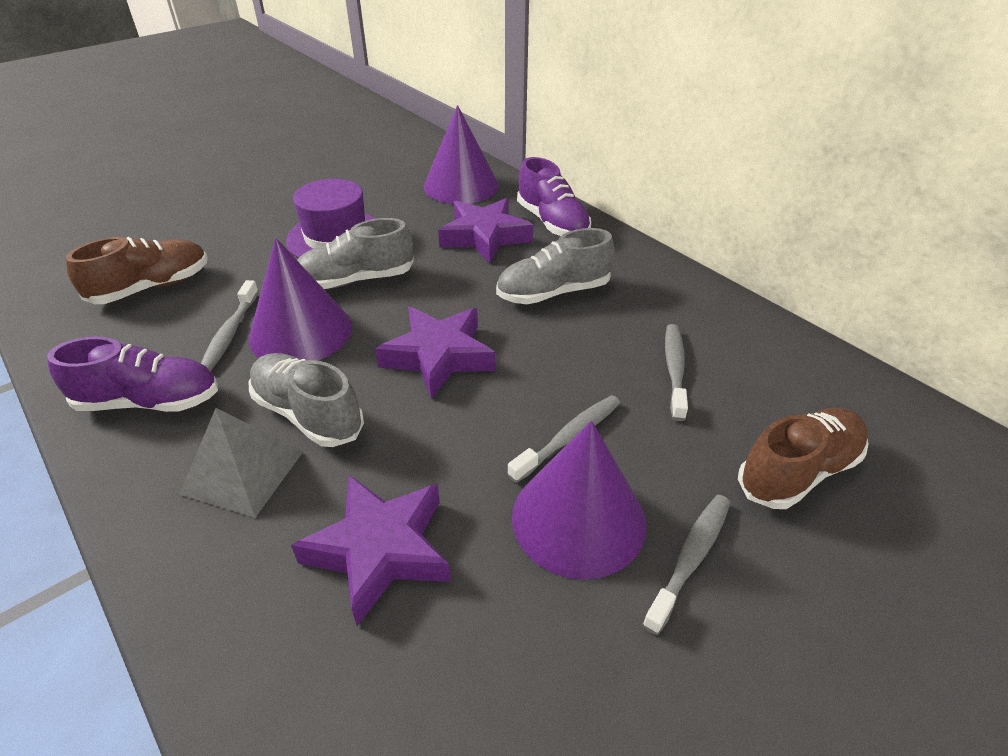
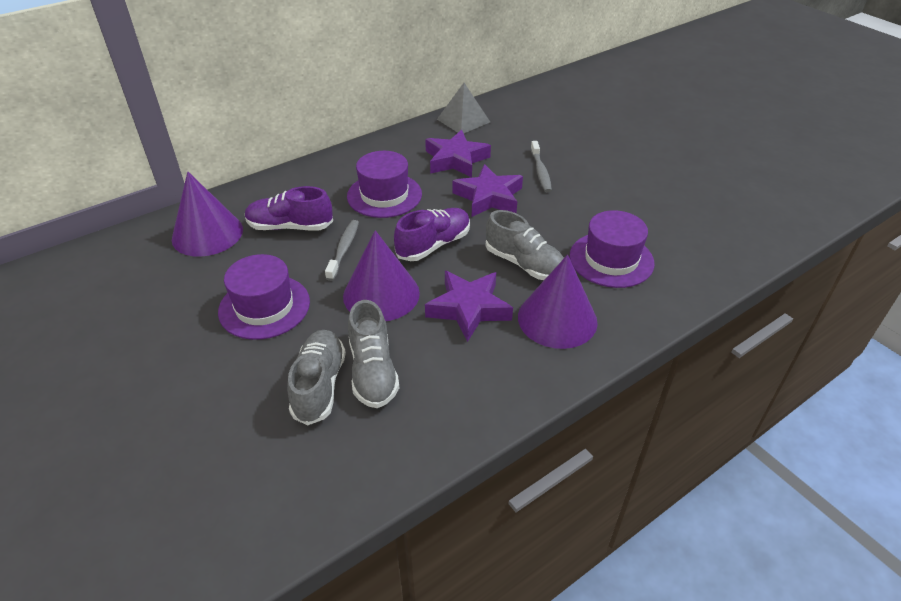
brown shoe: 2 -> 0
grey toothbrush: 4 -> 2
purple hat: 1 -> 3

